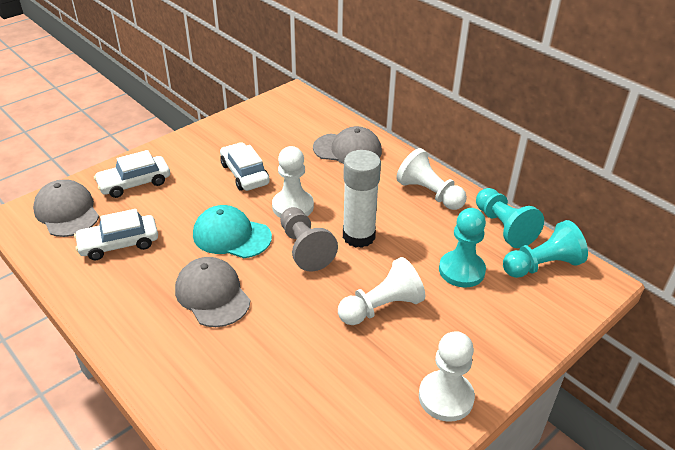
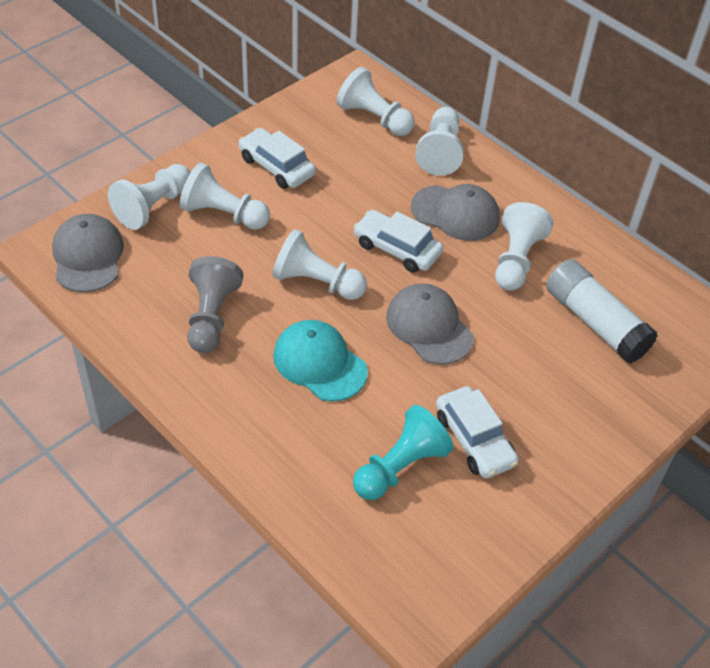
turquoise pawn: 3 -> 1
white pawn: 4 -> 6

